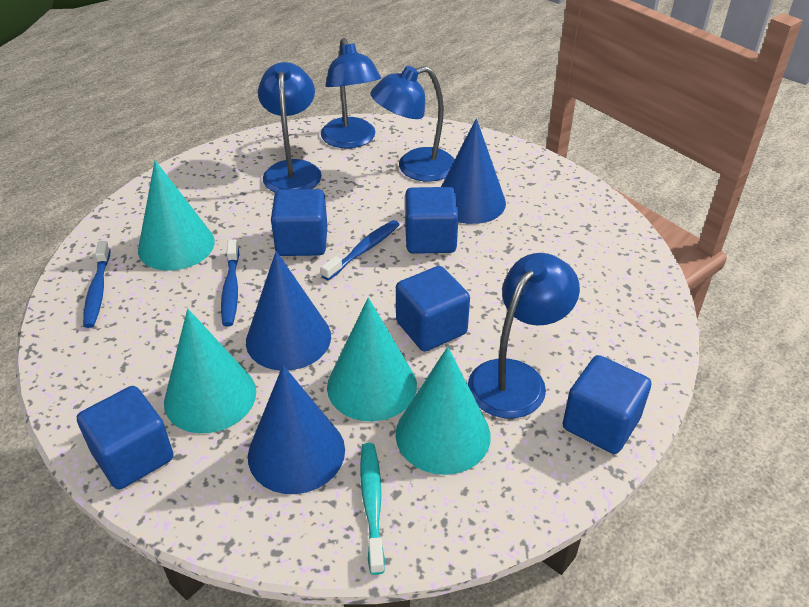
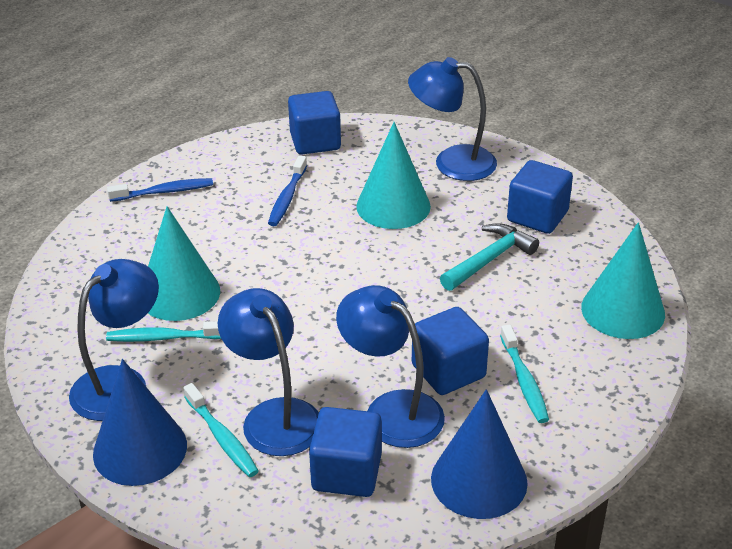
blue cone: 3 -> 2
blue cube: 5 -> 4
blue toothbrush: 3 -> 2
turquoise cone: 4 -> 3
turquoise hammer: 0 -> 1
turquoise toothbrush: 1 -> 3

